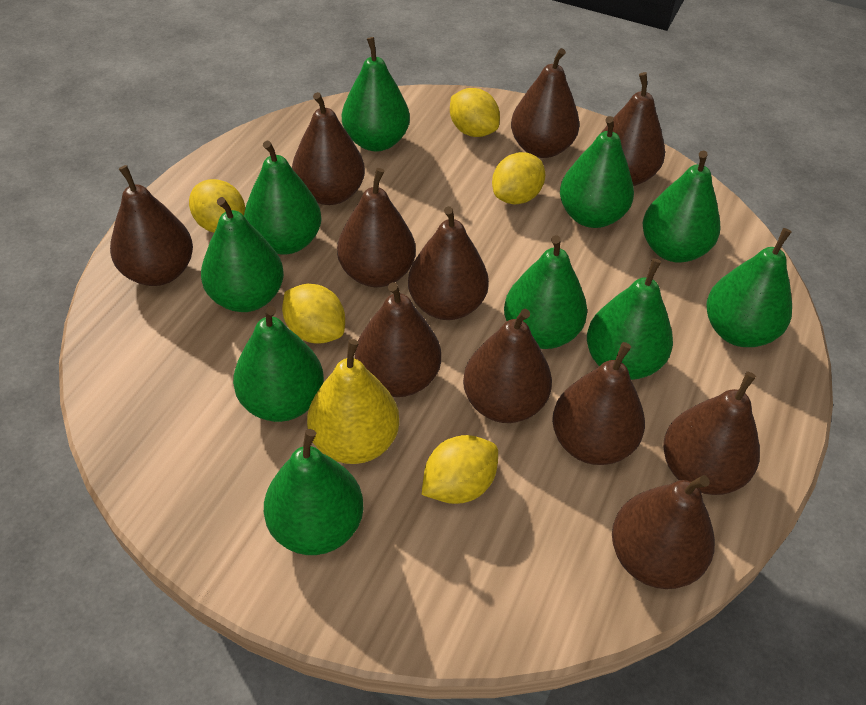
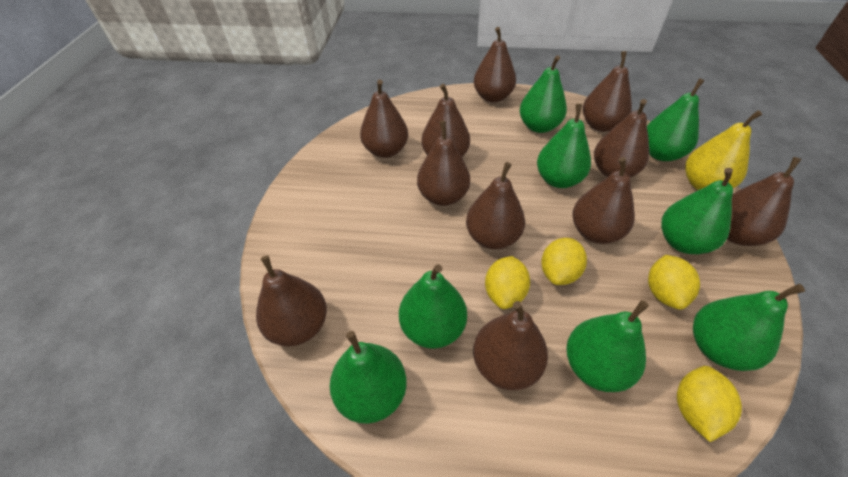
green pear: 10 -> 8
yellow lemon: 5 -> 4

